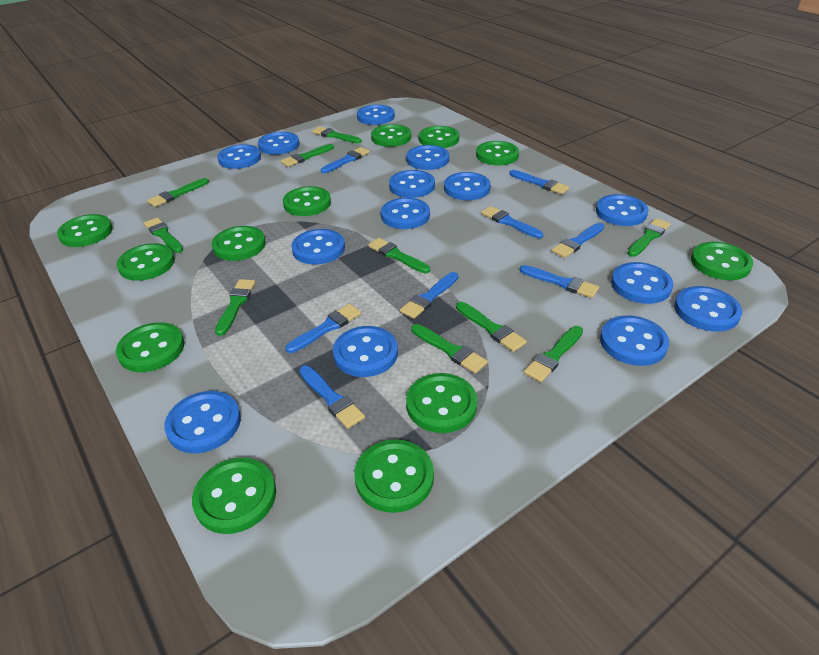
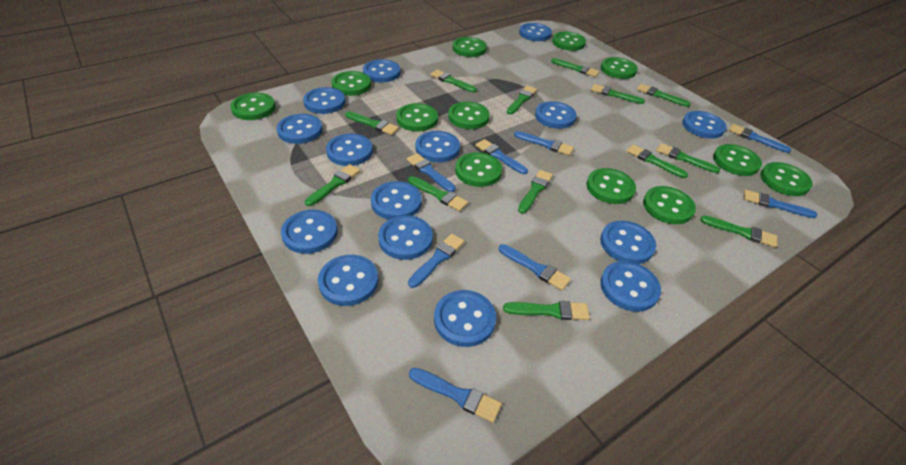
blue button: 14 -> 15
green brush: 10 -> 13

